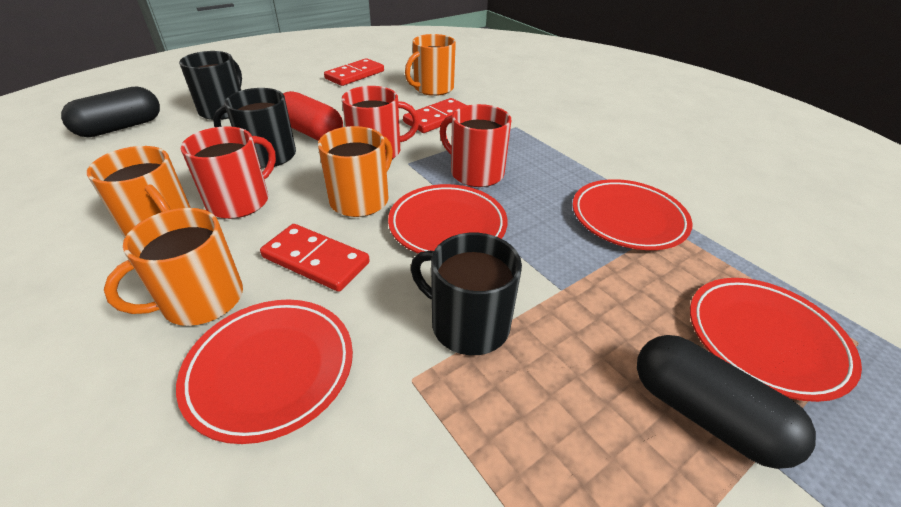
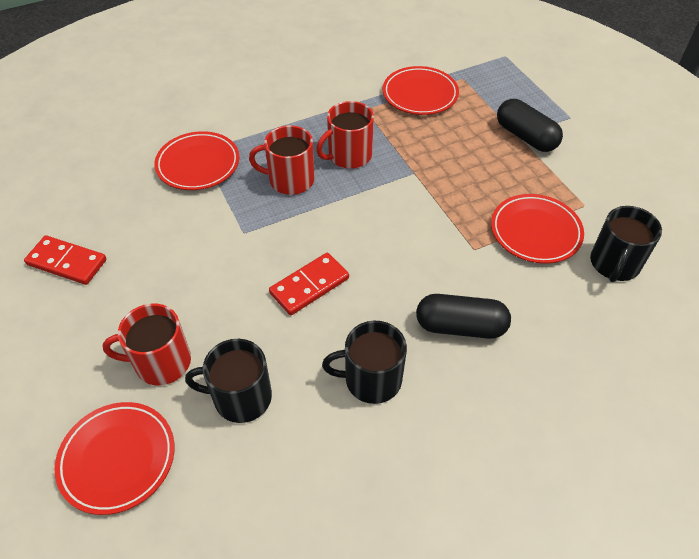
orange mug: 4 -> 0
red capsule: 1 -> 0
red domino: 3 -> 2

